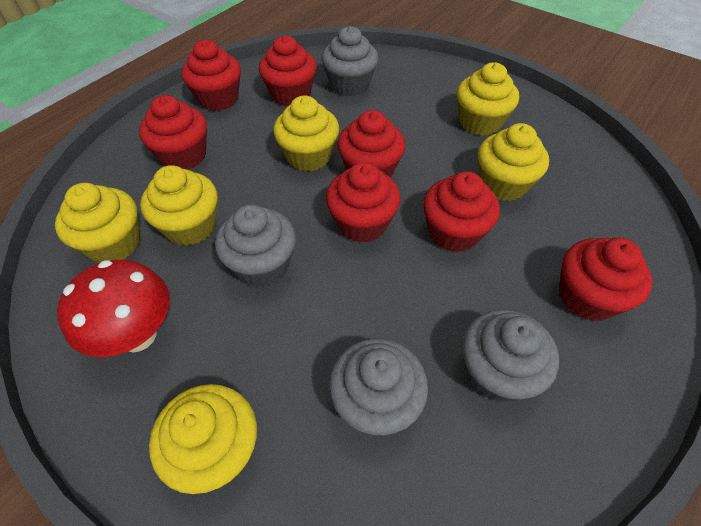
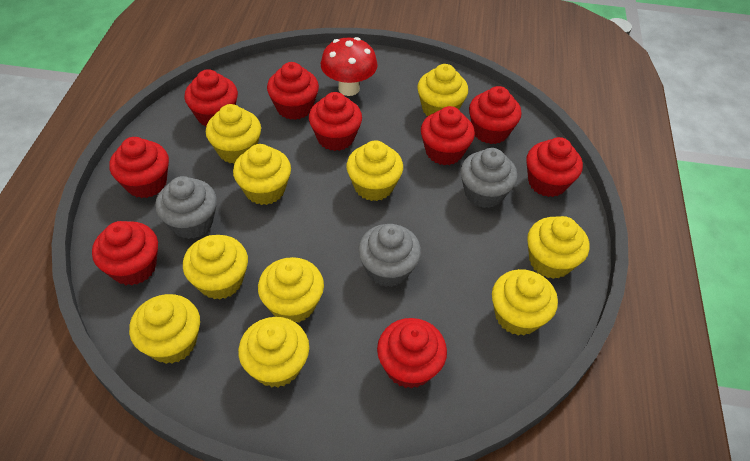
grey cupcake: 4 -> 3
red cupcake: 7 -> 9
yellow cupcake: 6 -> 10

